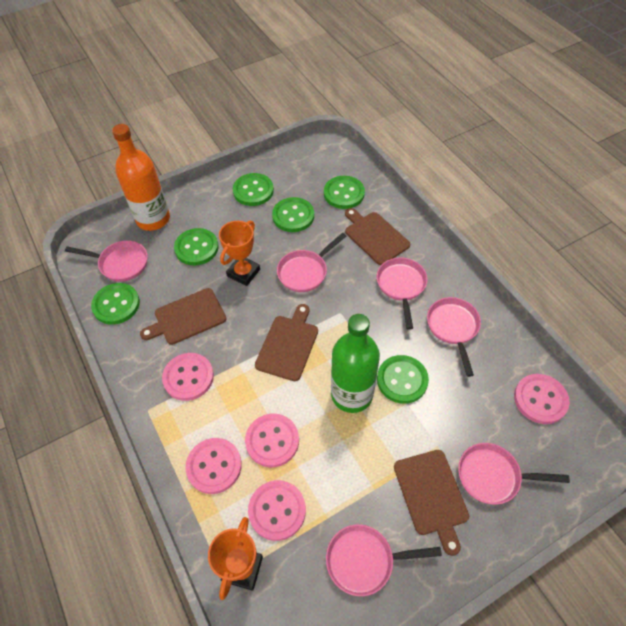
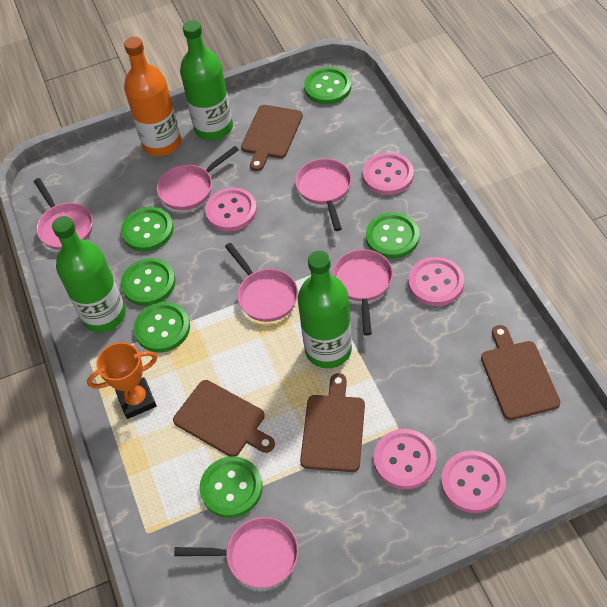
green bottle: 1 -> 3
orange trophy: 2 -> 1

